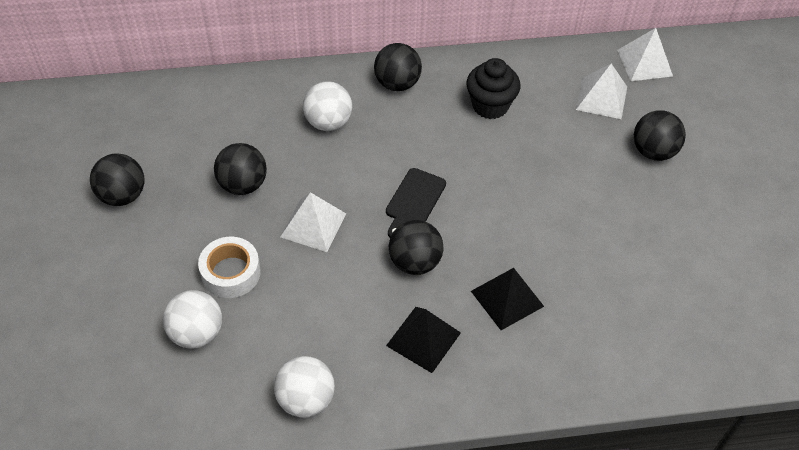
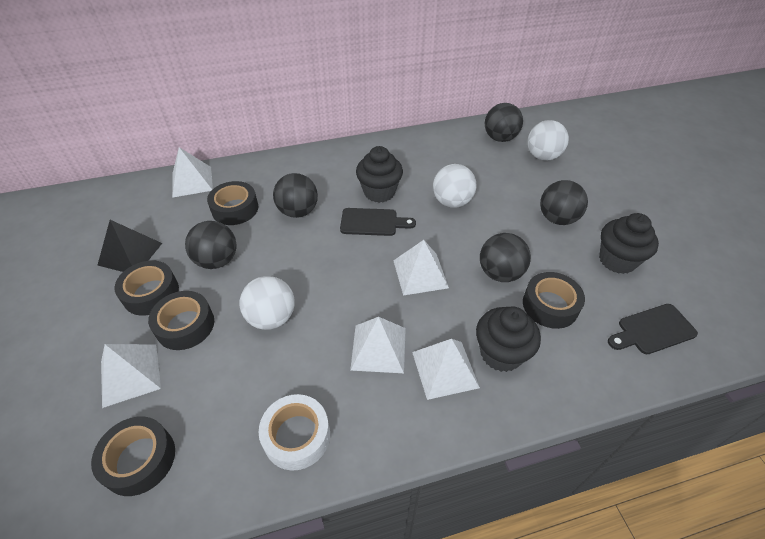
black cupcake: 1 -> 3
black cutting board: 1 -> 2
black pyramid: 2 -> 1
black tape: 0 -> 5
white pyramid: 3 -> 5

